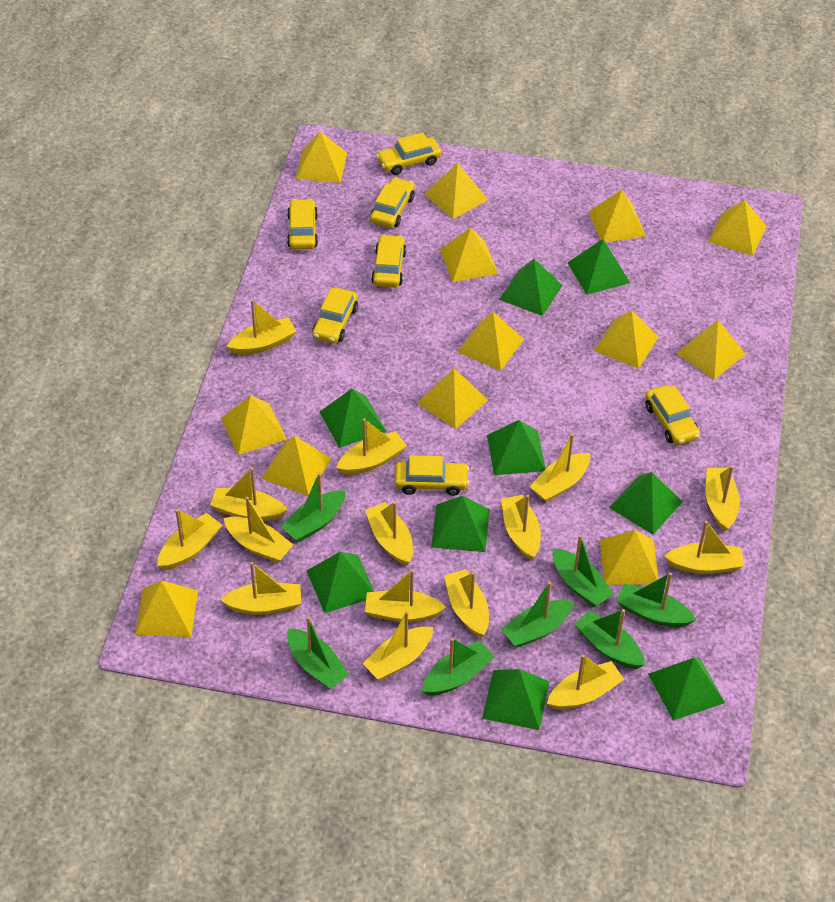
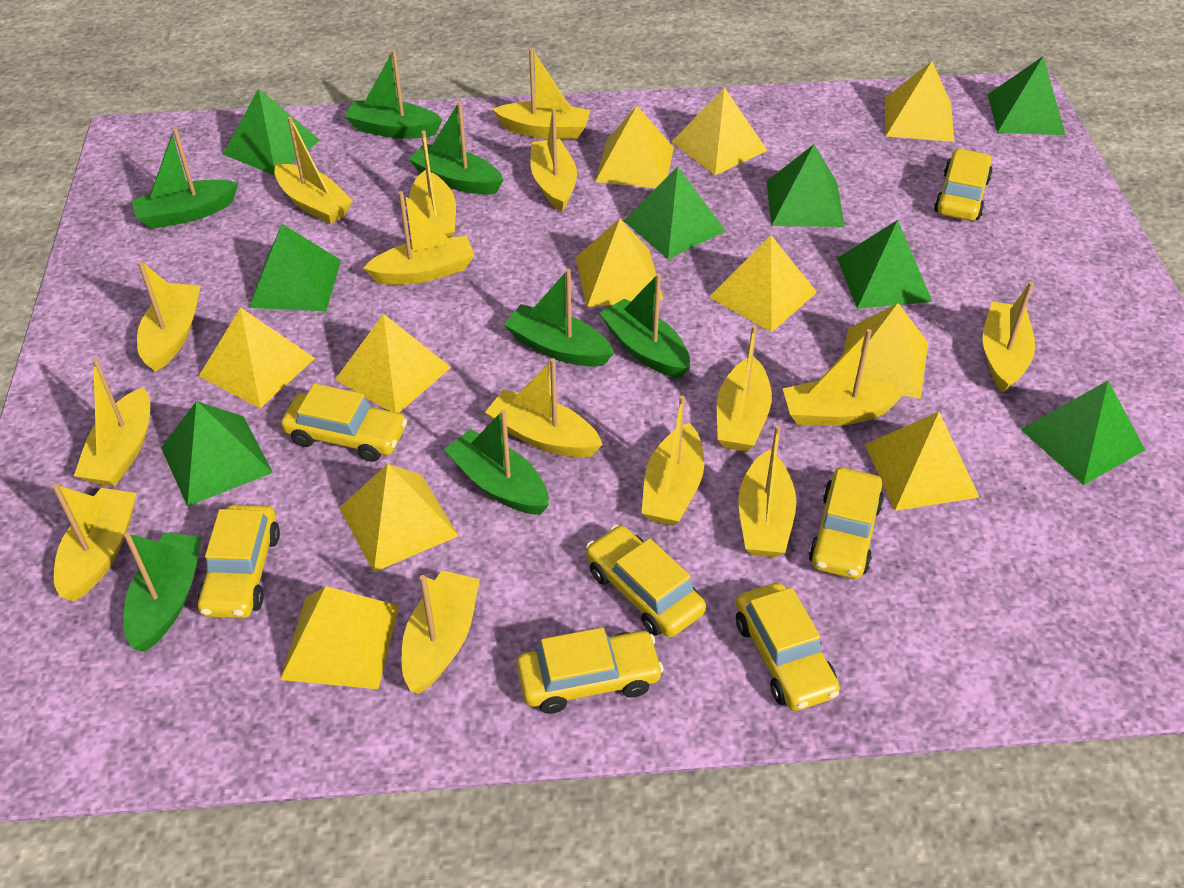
green pyramid: 9 -> 8
yellow pyramid: 13 -> 11

